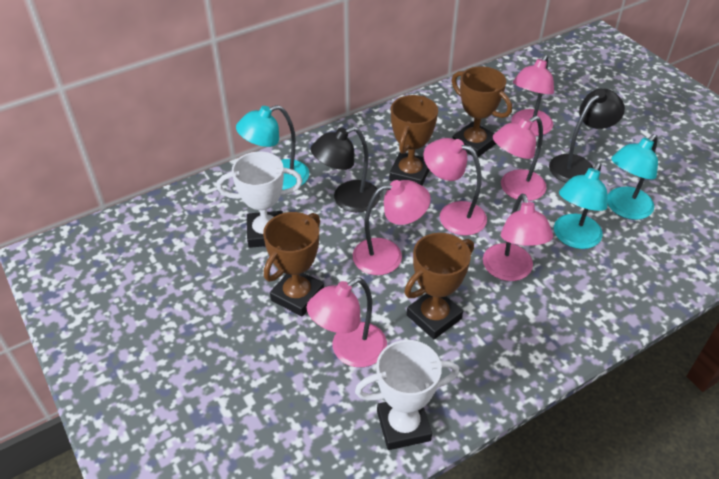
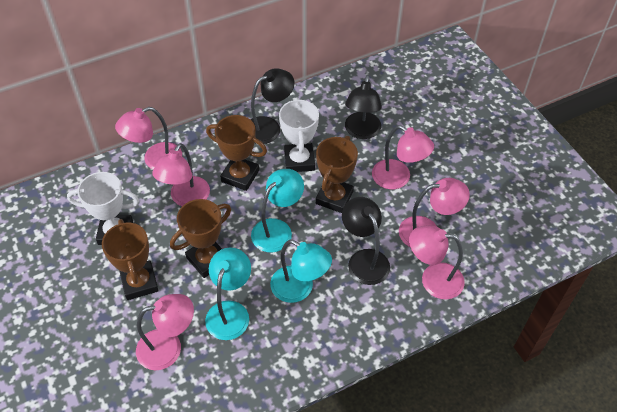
black lamp: 2 -> 3

